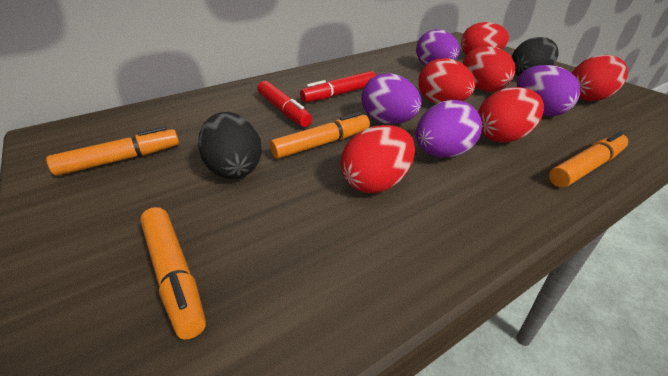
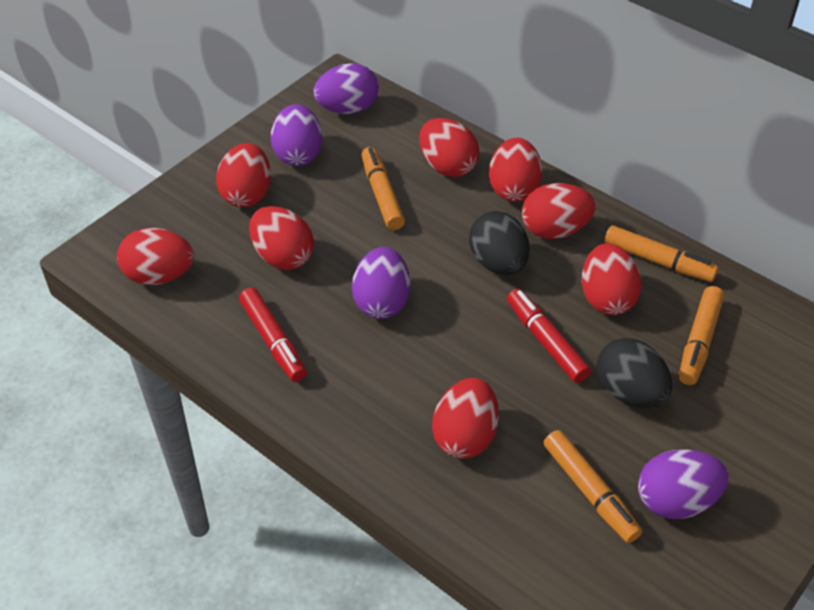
red egg: 6 -> 8

